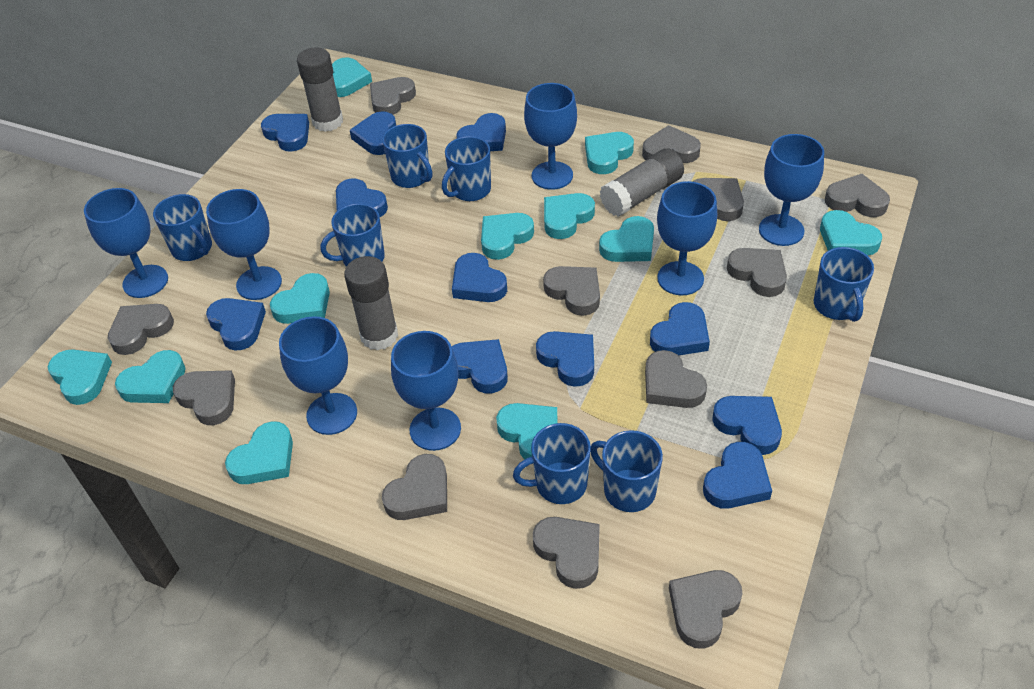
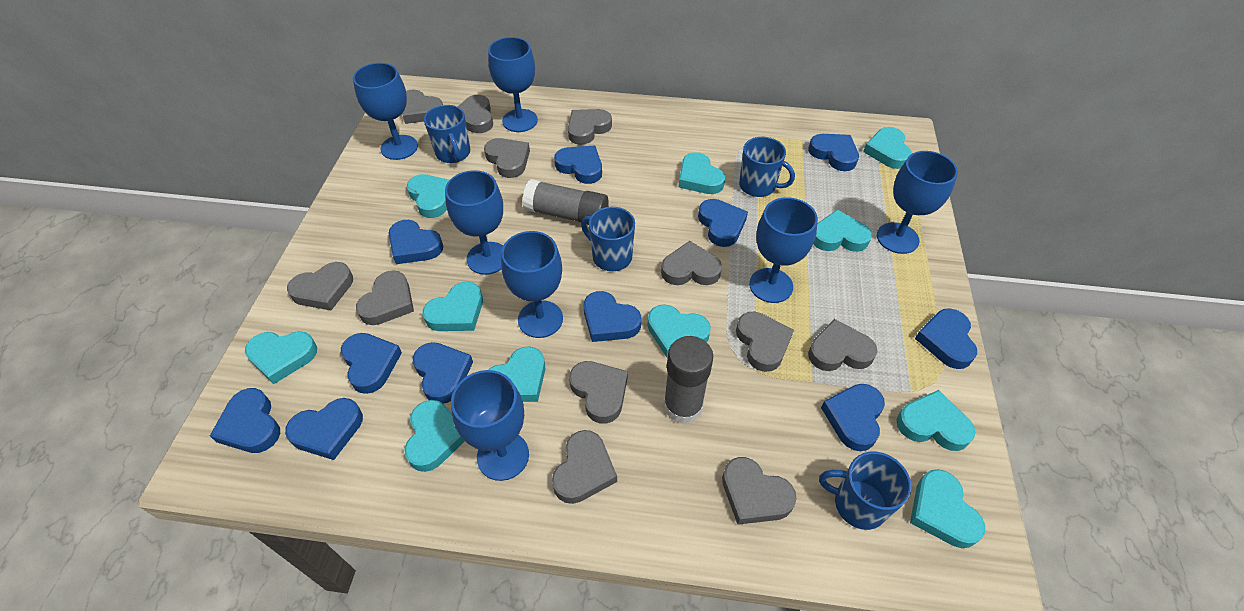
blue mug: 7 -> 4
grey glue stick: 3 -> 2

